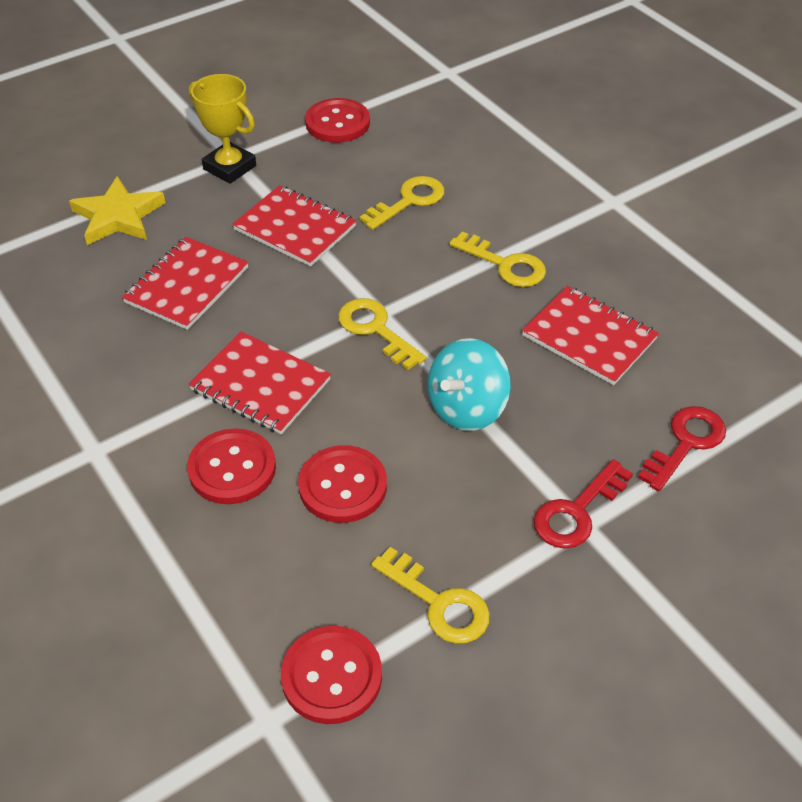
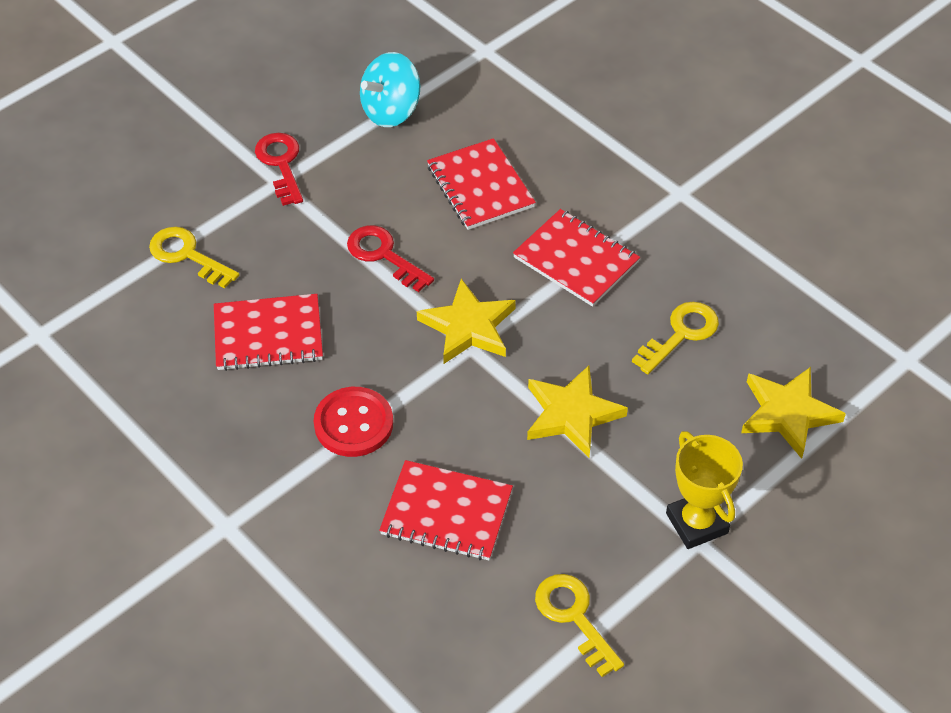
red button: 4 -> 1
yellow key: 4 -> 3
yellow star: 1 -> 3

